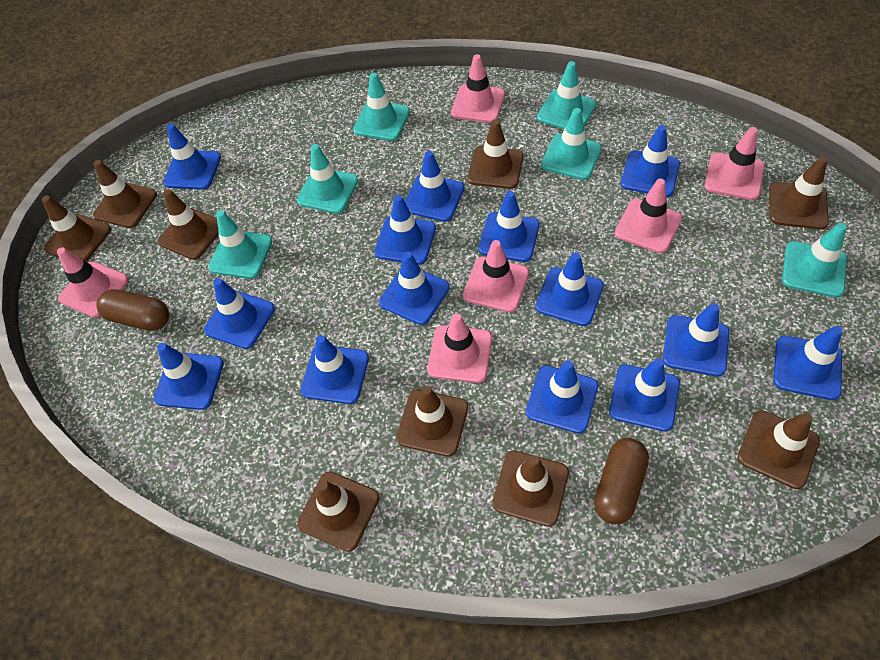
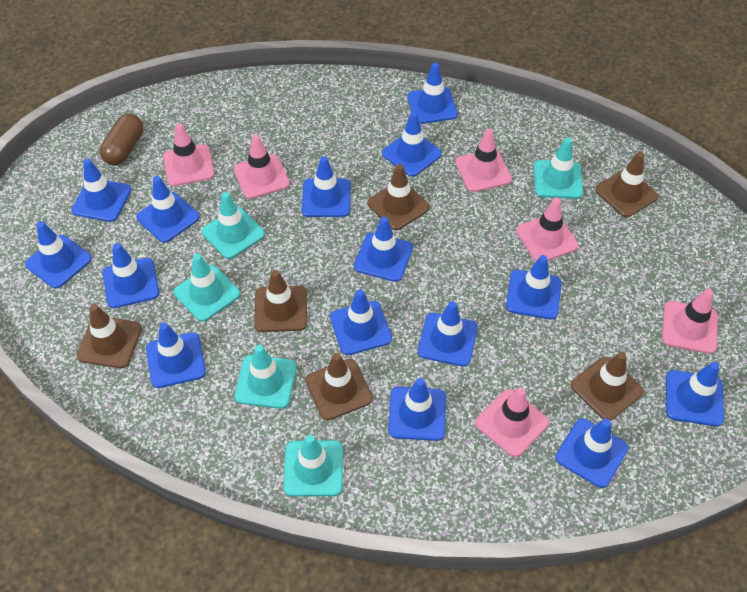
blue traffic cone: 14 -> 15
brown capsule: 2 -> 1
brown traffic cone: 9 -> 6
turquoise traffic cone: 6 -> 5

